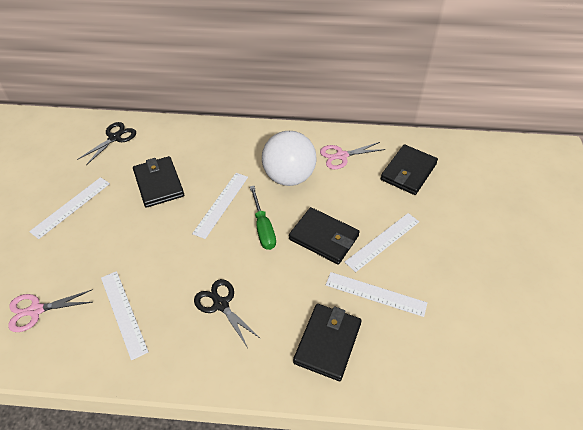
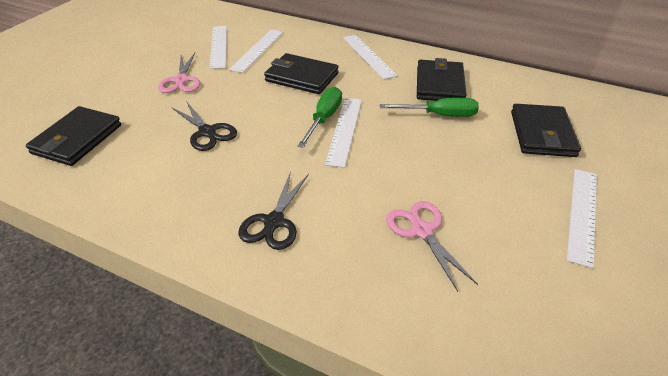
green screwdriver: 1 -> 2
white ball: 1 -> 0

